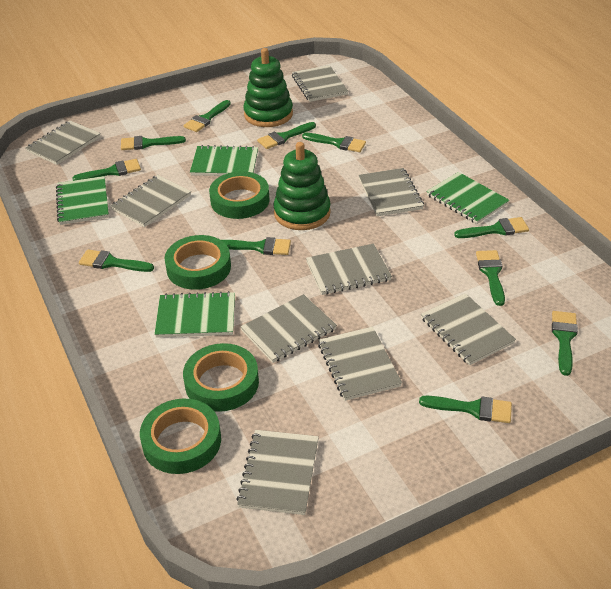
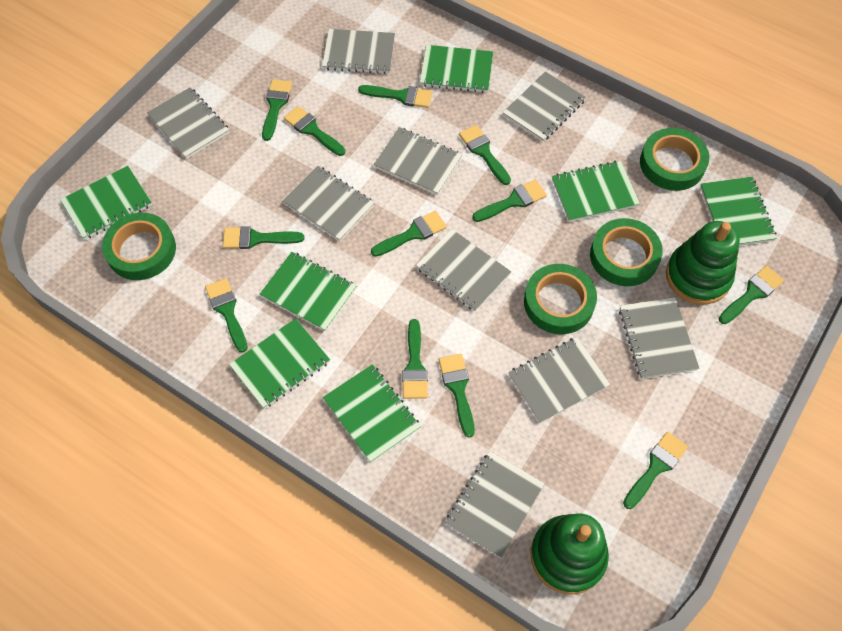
green brush: 11 -> 12
green notebook: 4 -> 7

